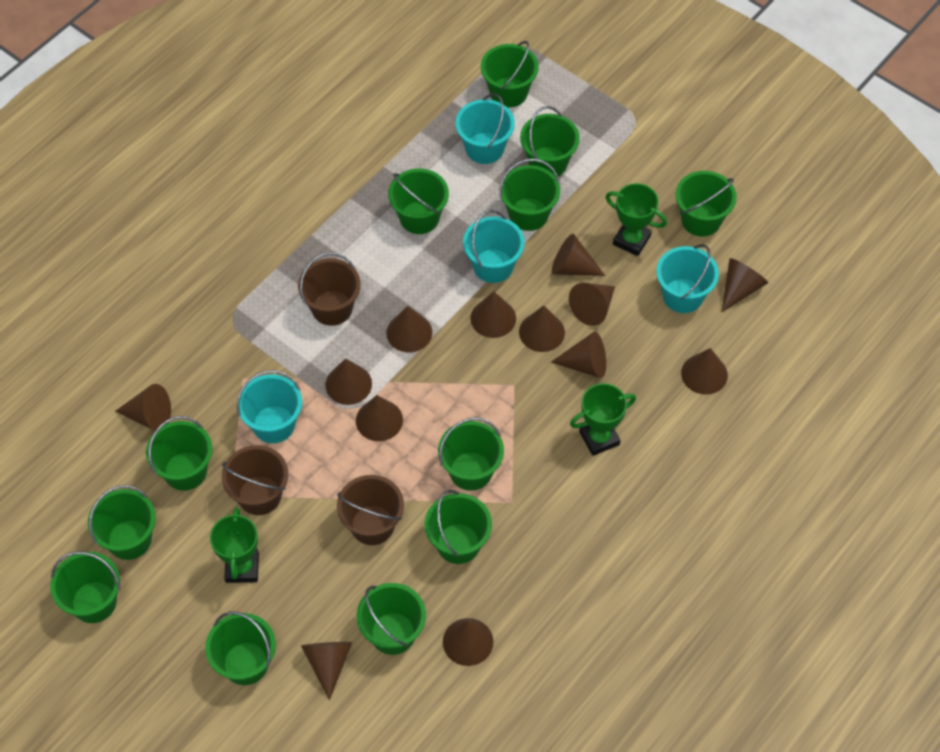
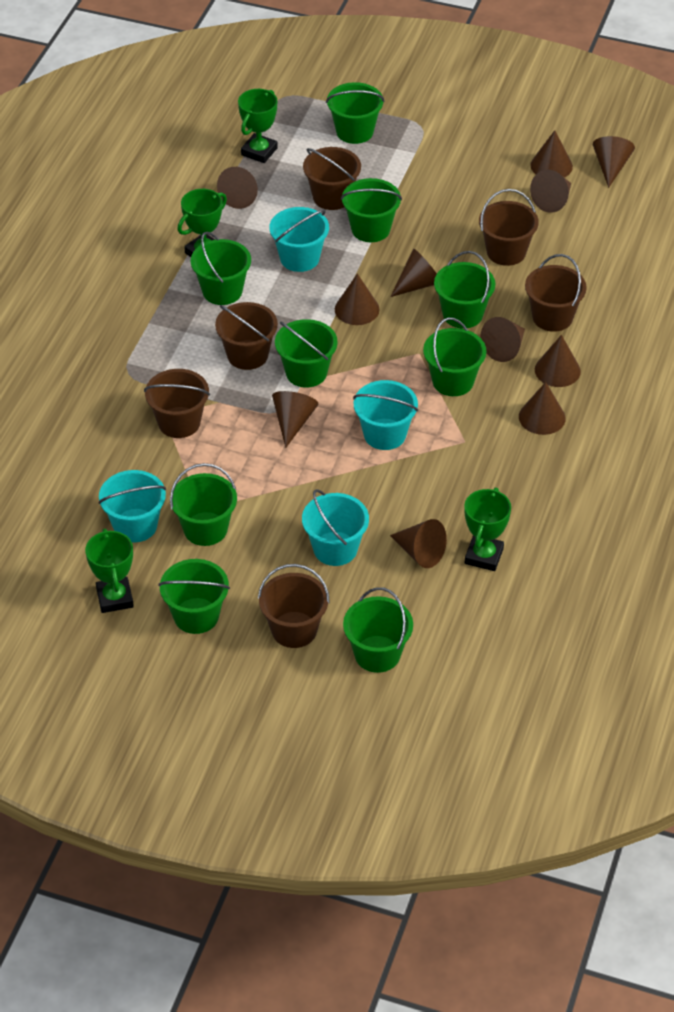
brown bucket: 3 -> 6
brown cone: 13 -> 11
green bucket: 12 -> 9
green trophy: 3 -> 4

